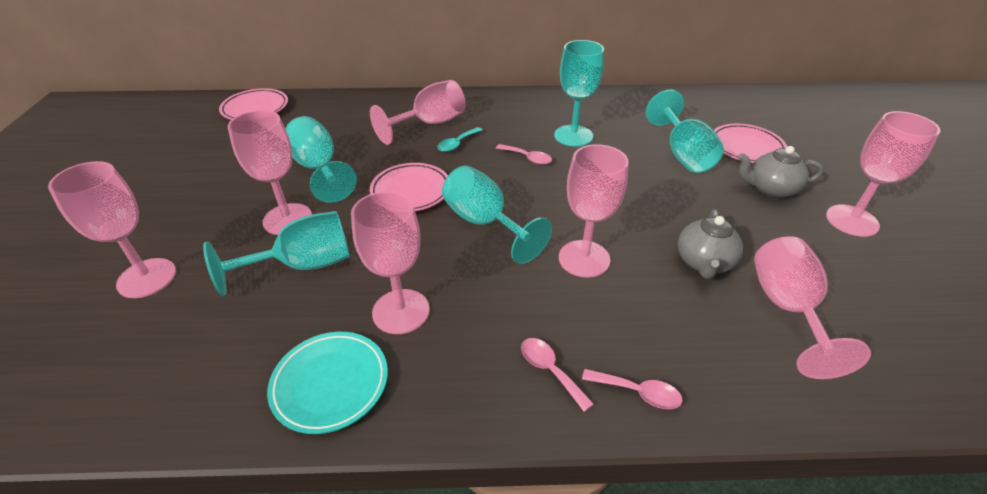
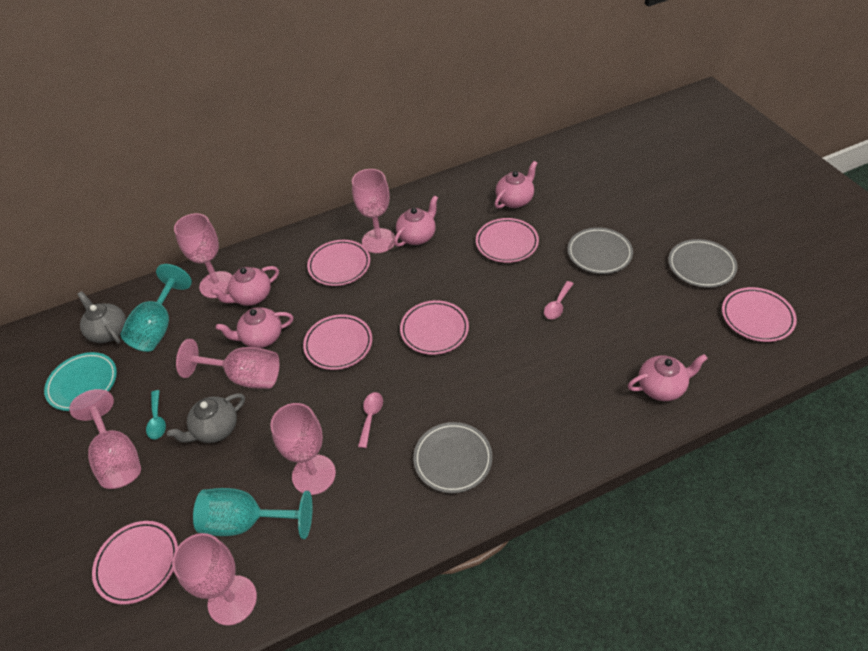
grey plate: 0 -> 3
pink goblet: 7 -> 6
pink plate: 3 -> 6
pink spoon: 3 -> 2
pink teapot: 0 -> 5
turquoise goblet: 5 -> 2

